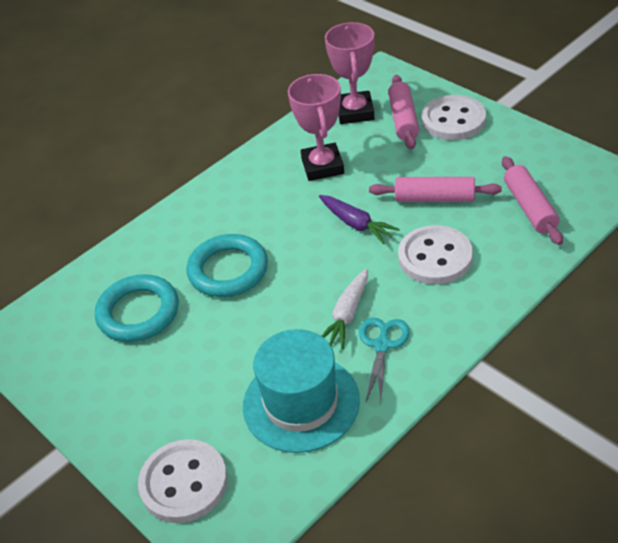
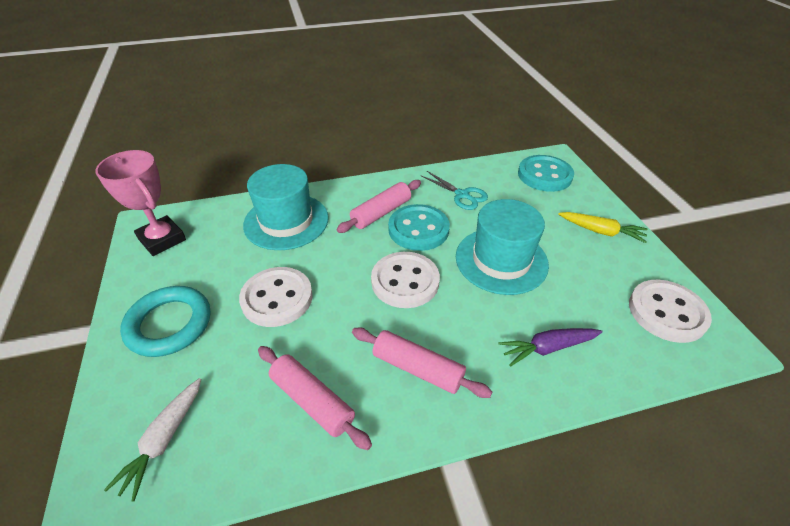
pink trophy: 2 -> 1
turquoise button: 0 -> 2
turquoise hat: 1 -> 2
turquoise ring: 2 -> 1
yellow carrot: 0 -> 1

